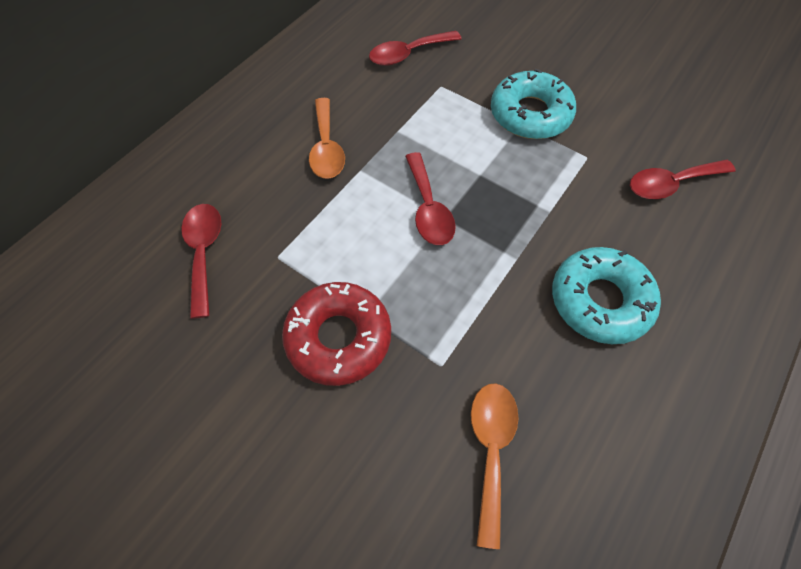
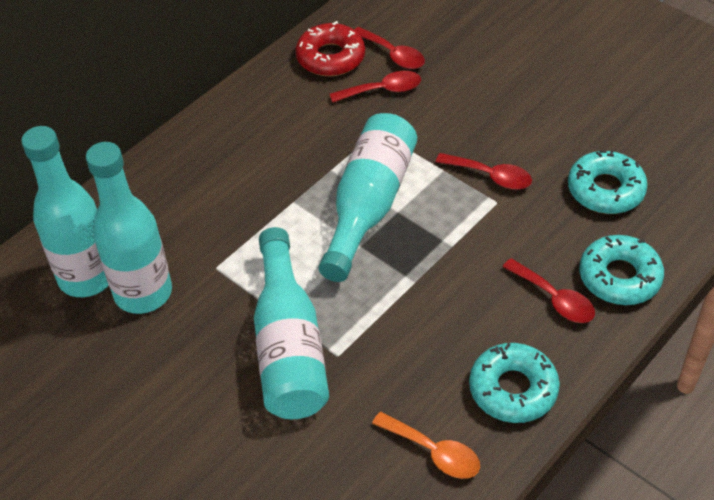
orange spoon: 2 -> 1
turquoise bottle: 0 -> 4
turquoise donut: 2 -> 3

